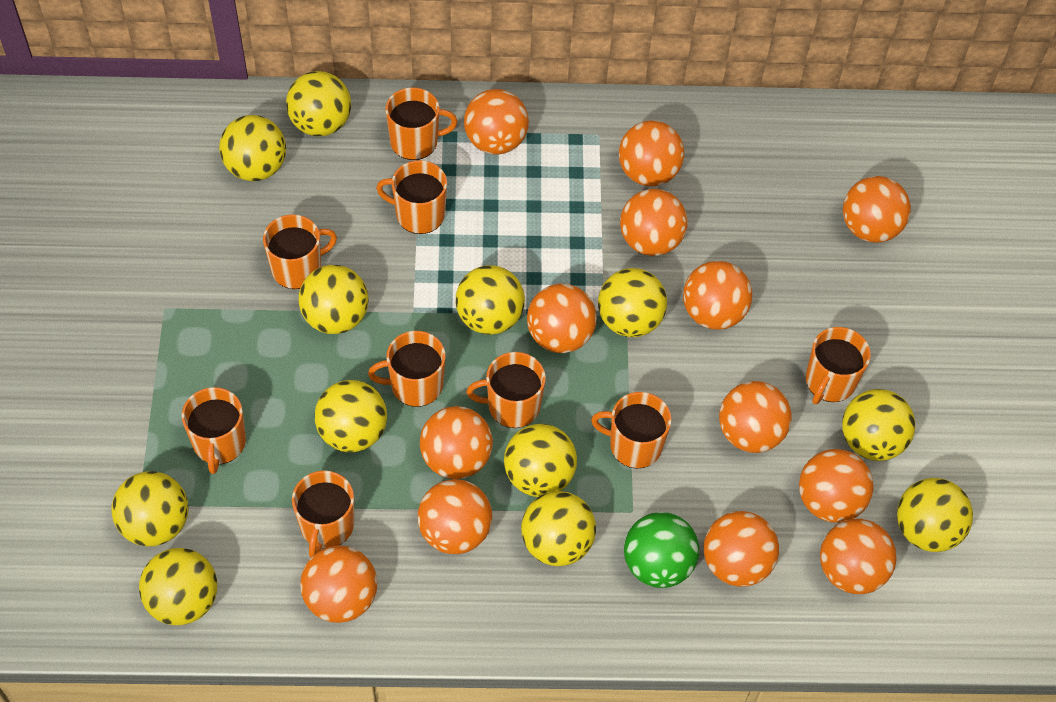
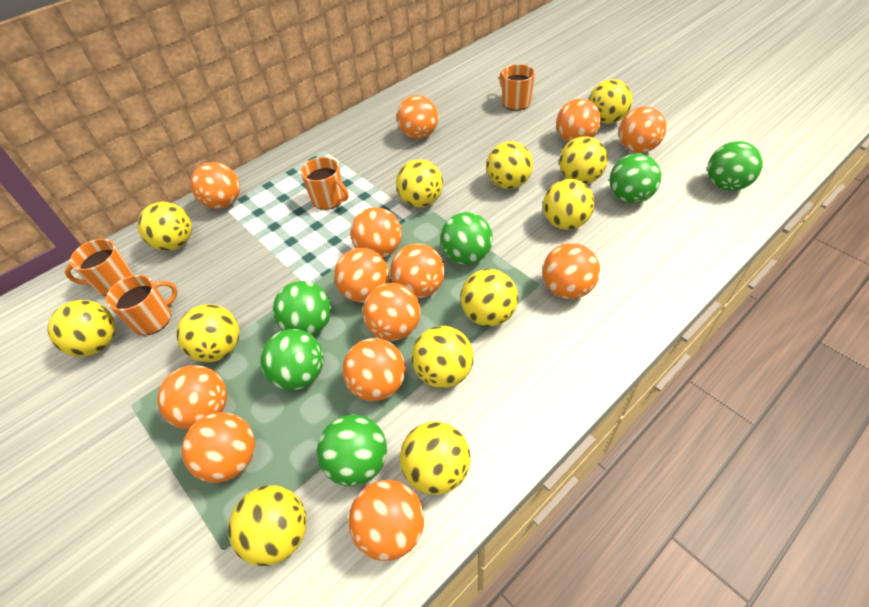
green ball: 1 -> 6
orange mug: 9 -> 4

